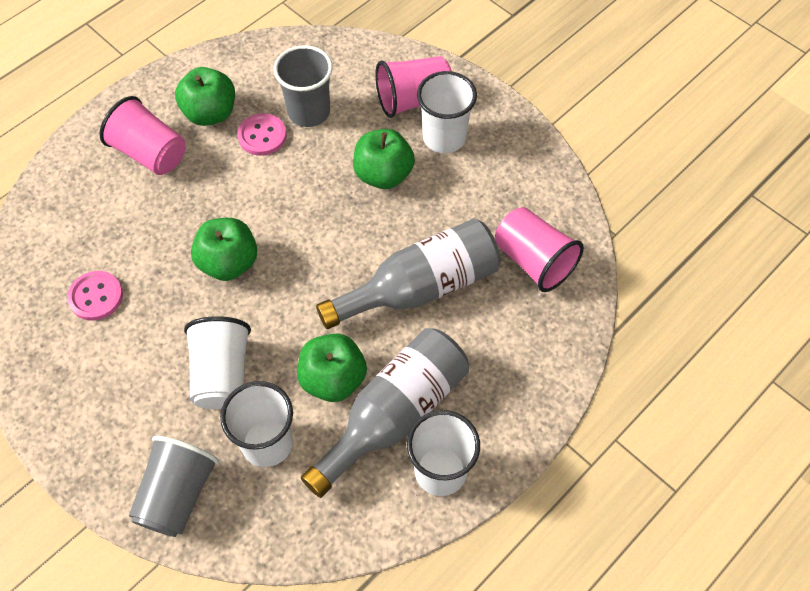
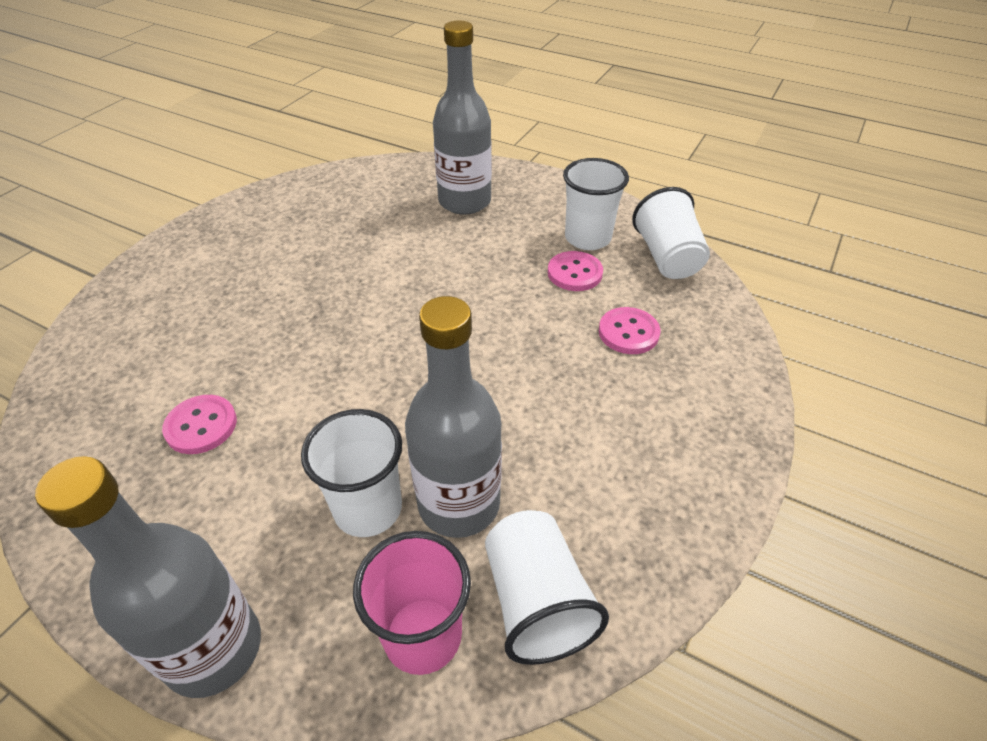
green apple: 4 -> 0
grey bottle: 2 -> 3
grey cup: 2 -> 0
pink button: 2 -> 3
pink cup: 3 -> 1

